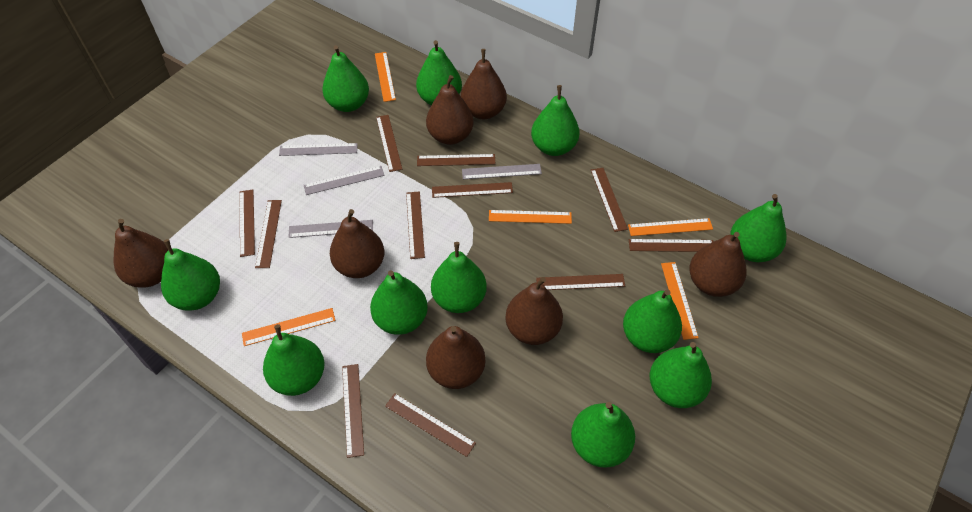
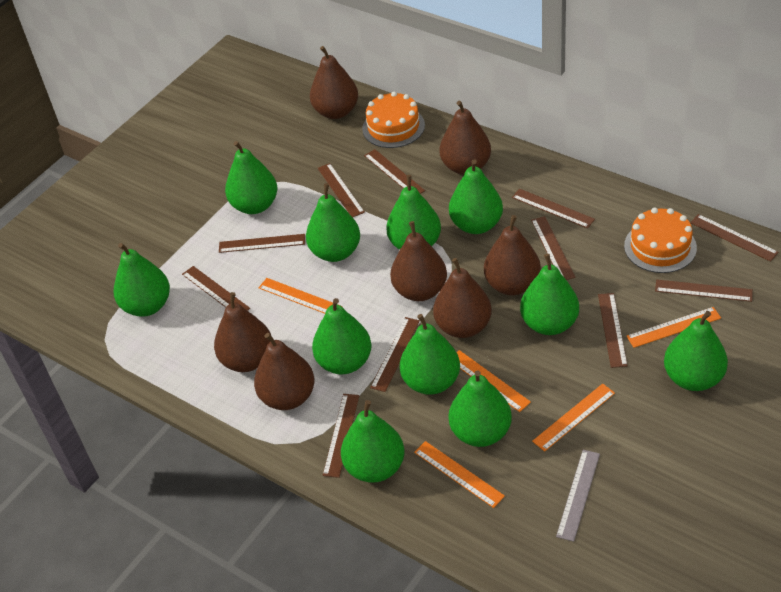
grey ruler: 4 -> 1
orange cake: 0 -> 2

